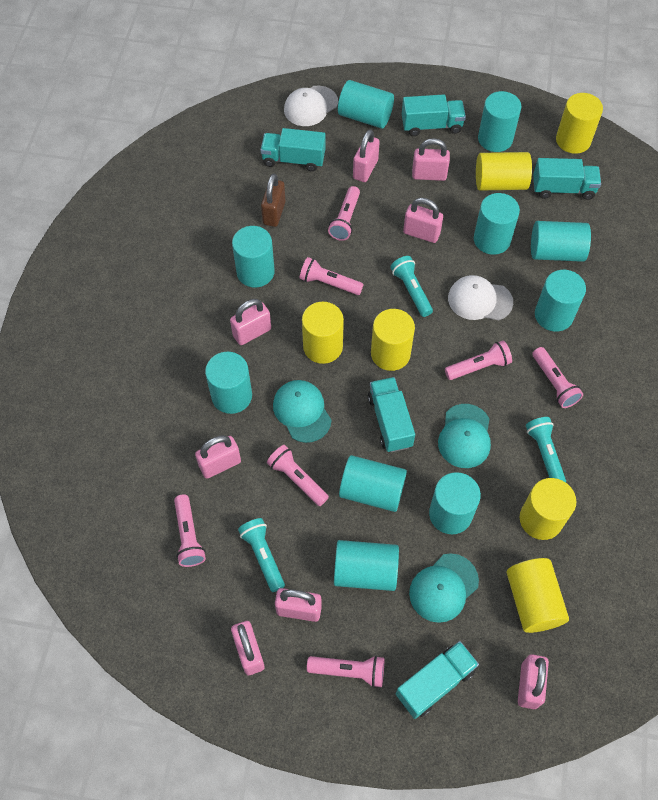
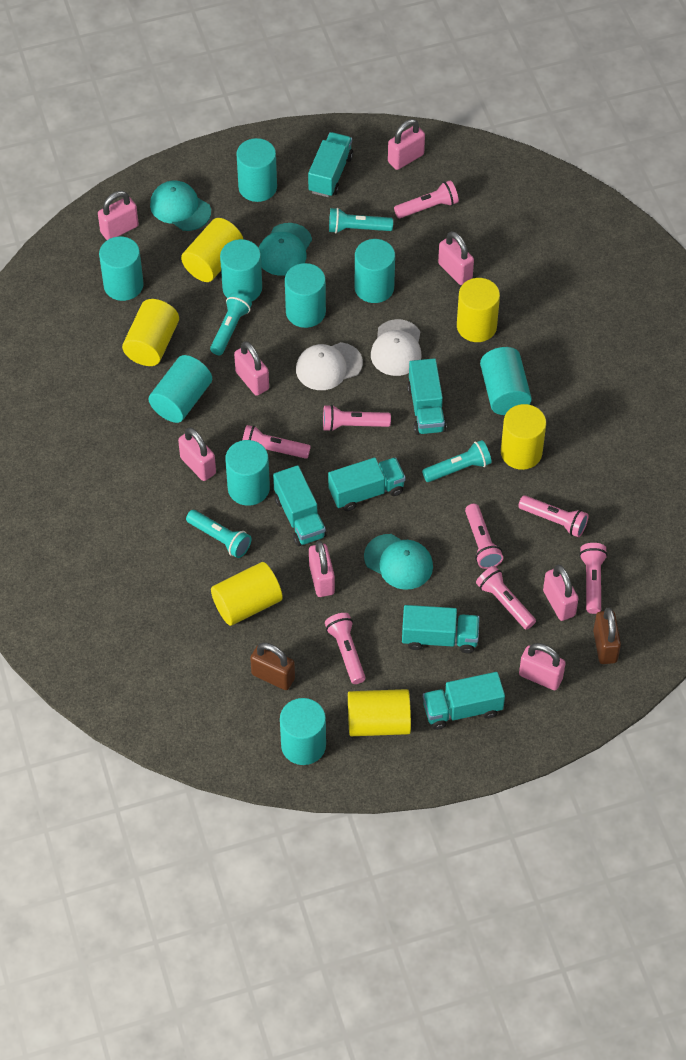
brown padlock: 1 -> 2
pink flashlight: 7 -> 8
turquoise cylinder: 10 -> 9
turquoise flashlight: 3 -> 4
turquoise truck: 5 -> 6

